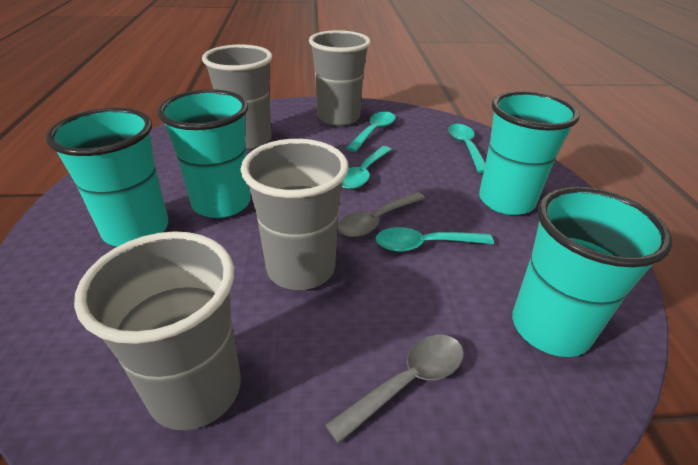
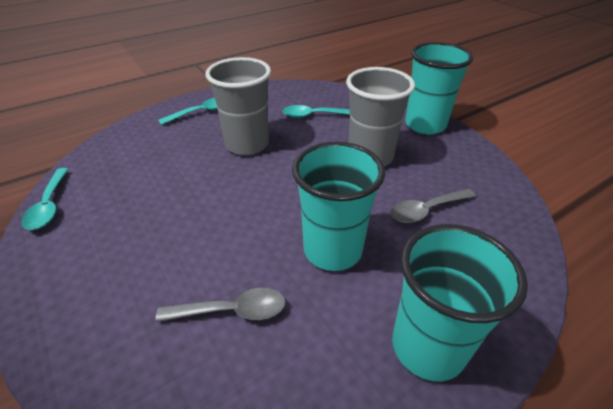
grey cup: 4 -> 2
turquoise cup: 4 -> 3
turquoise spoon: 4 -> 3

